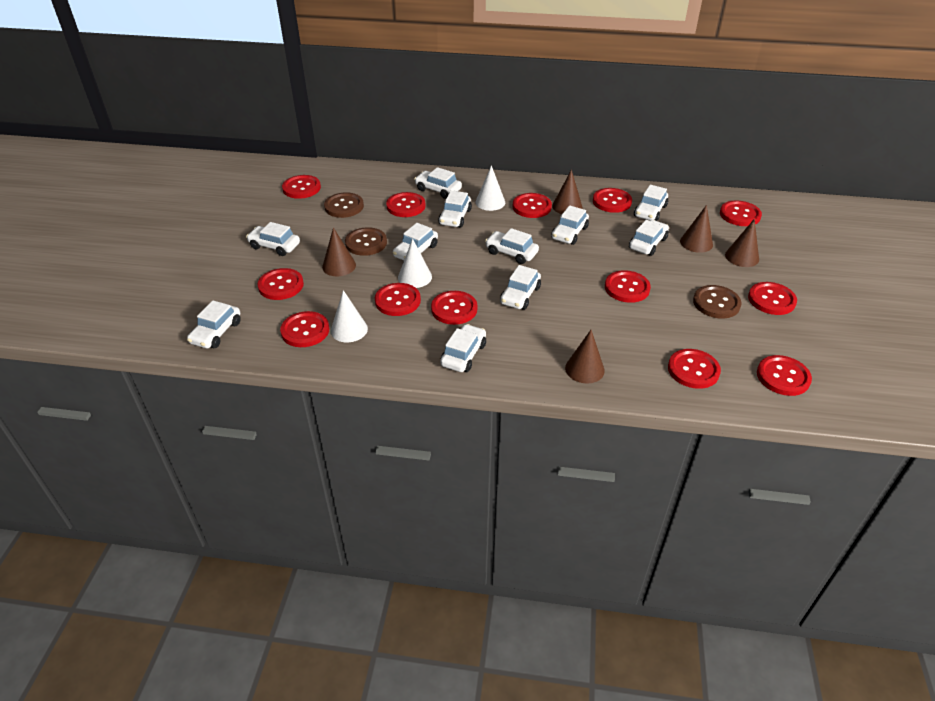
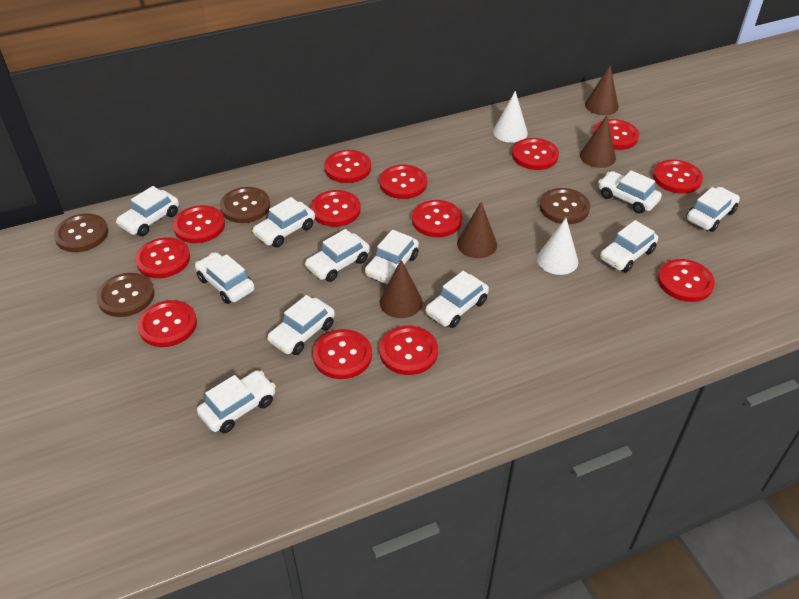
brown button: 3 -> 4
brown cone: 5 -> 4
white cone: 3 -> 2

